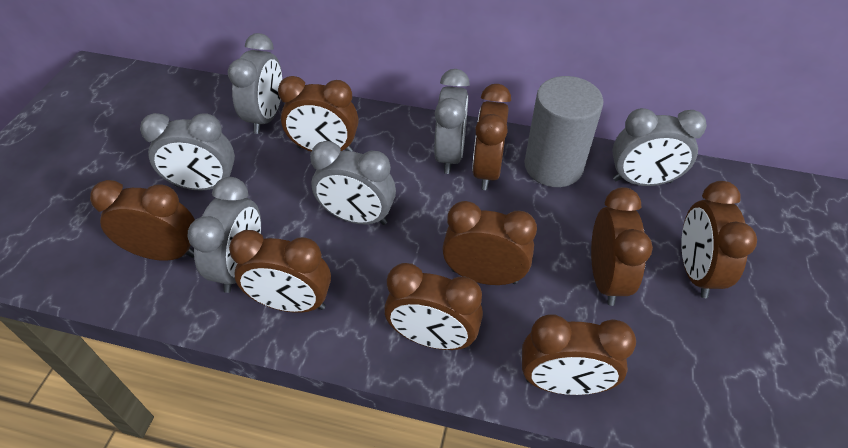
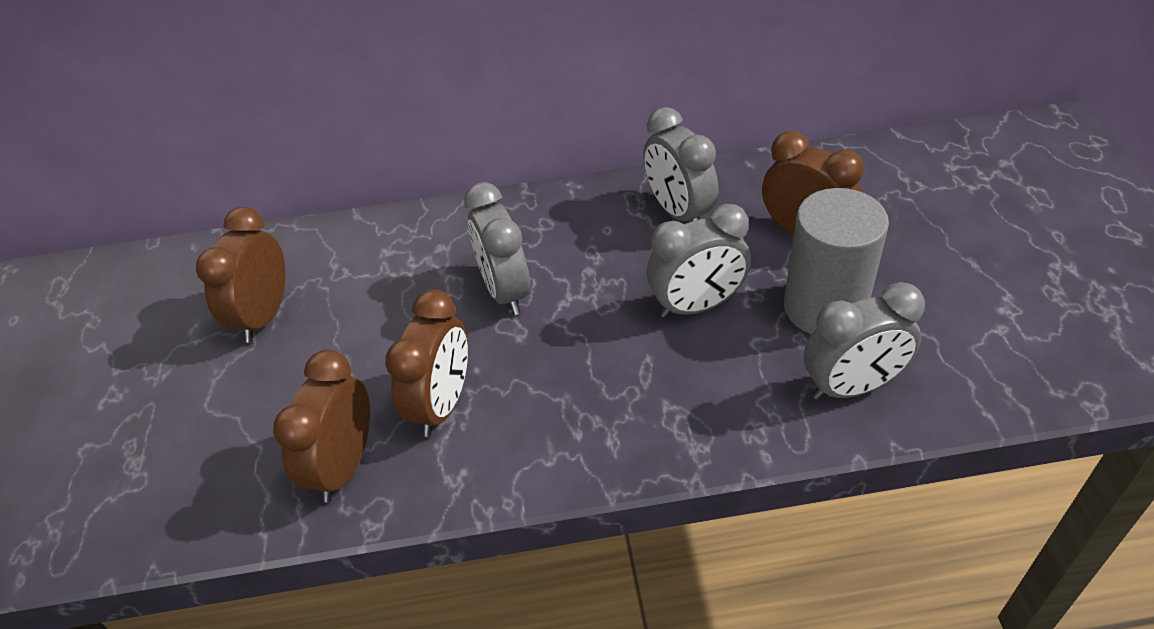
brown clock: 9 -> 4
grey clock: 6 -> 4

